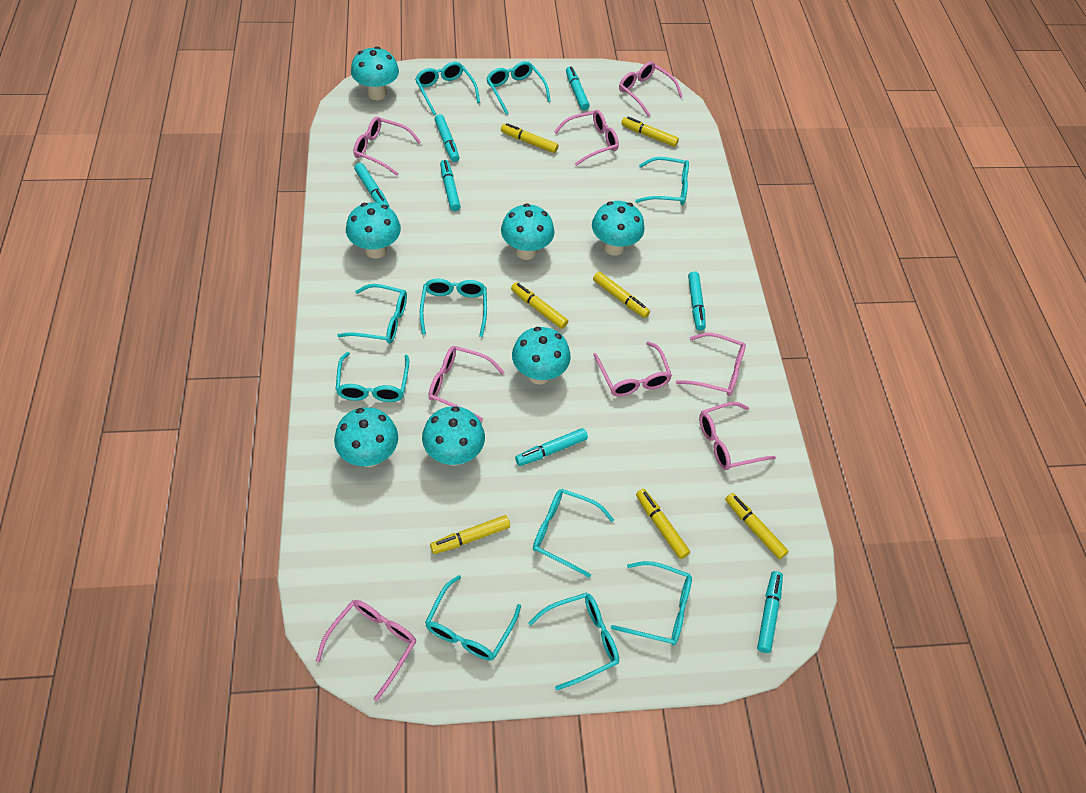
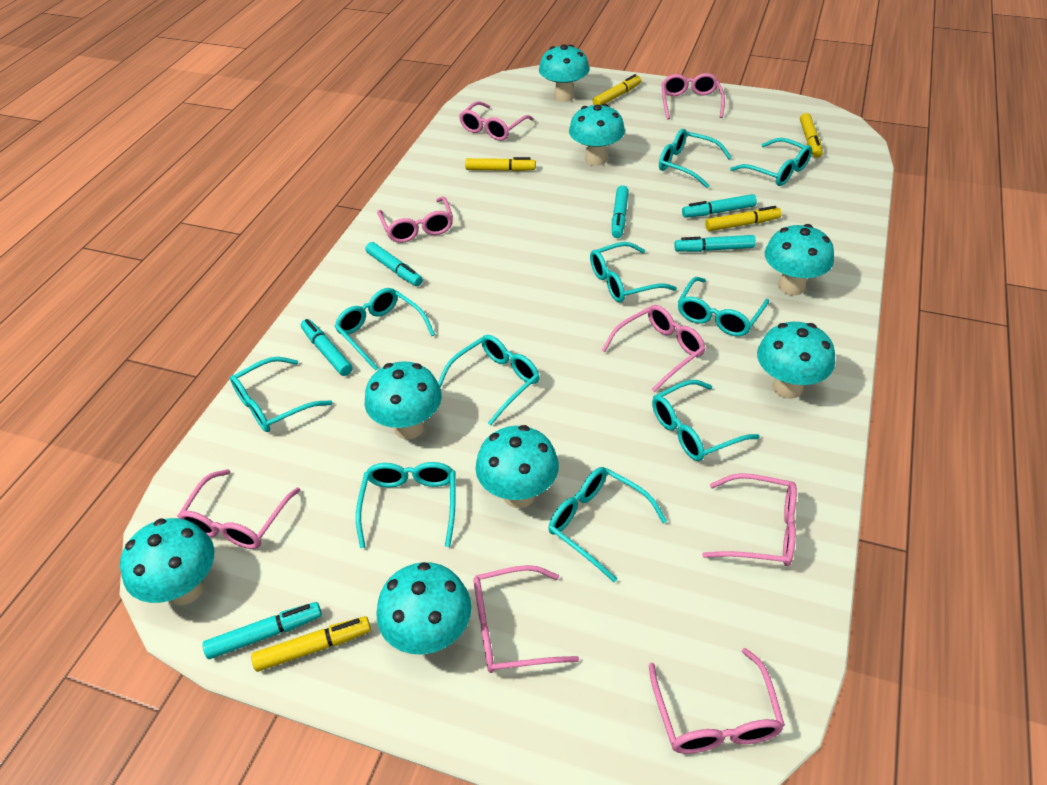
turquoise marker: 7 -> 6
turquoise mushroom: 7 -> 8
yellow marker: 7 -> 5

